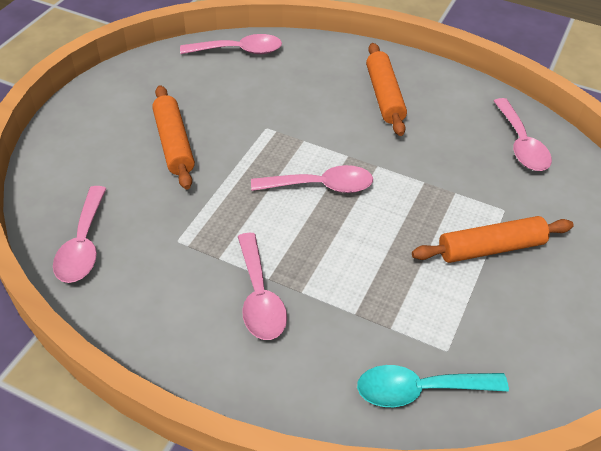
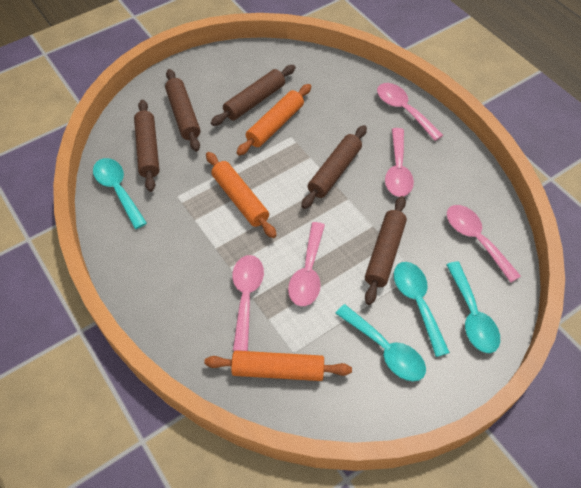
brown rolling pin: 0 -> 5
turquoise spoon: 1 -> 4

